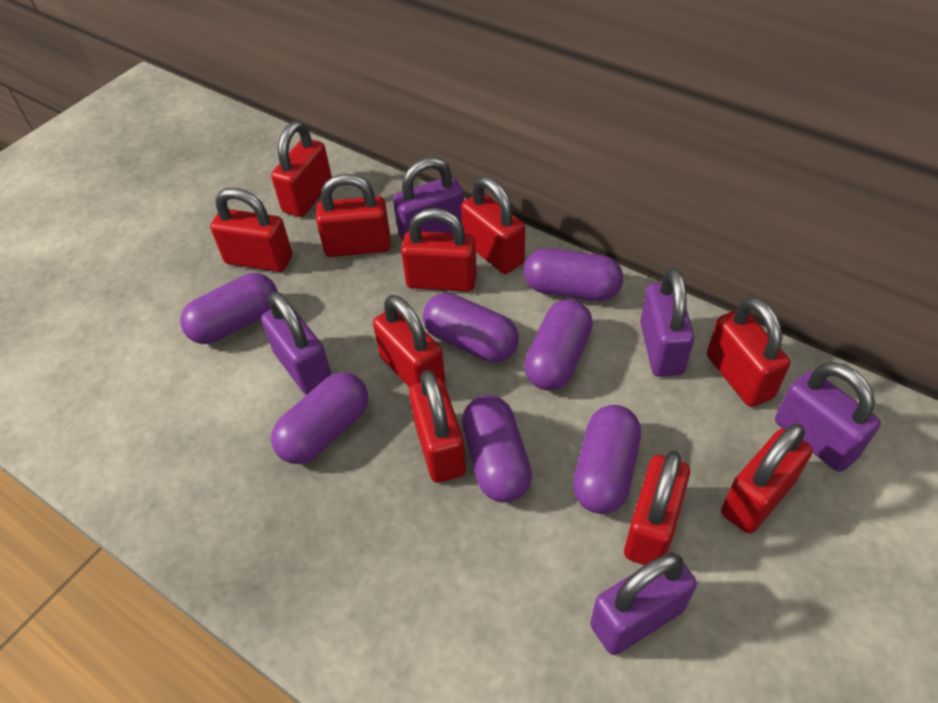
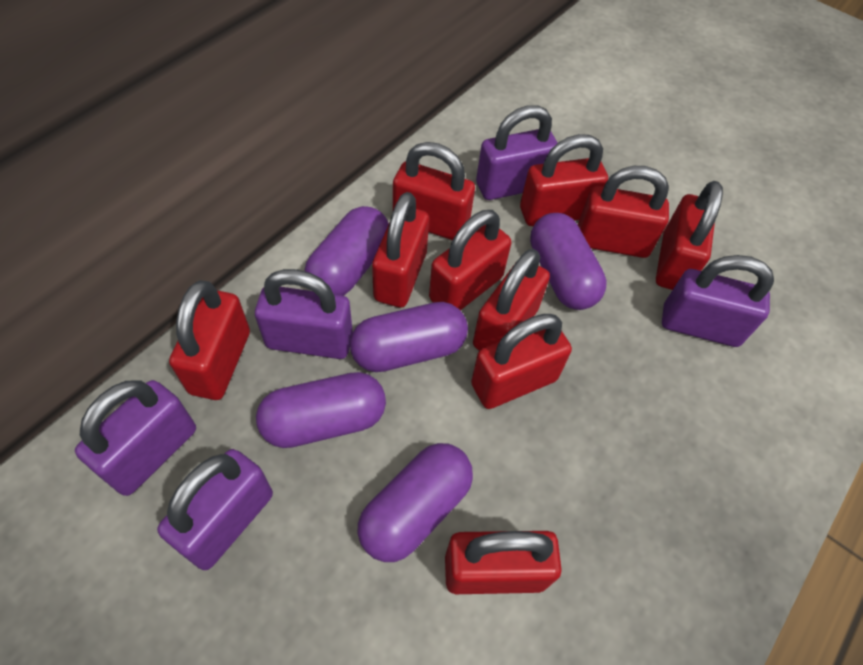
purple capsule: 7 -> 5

